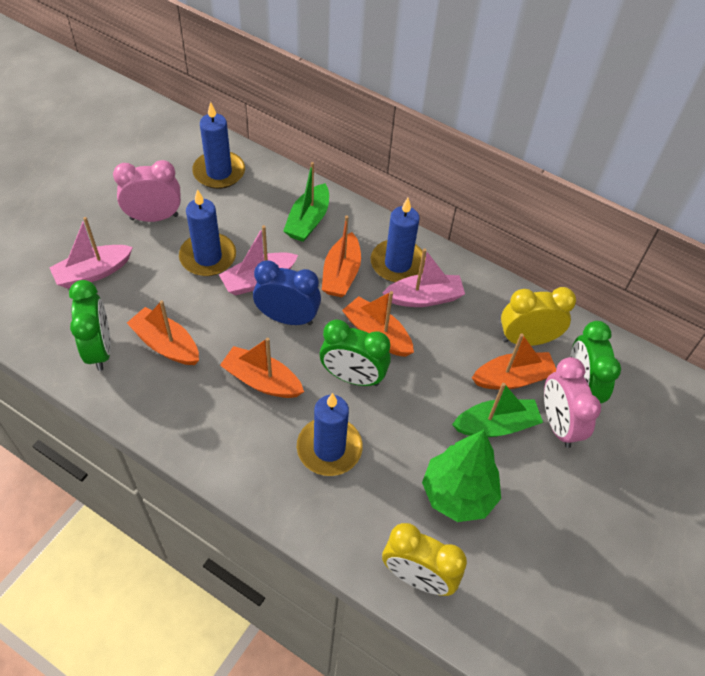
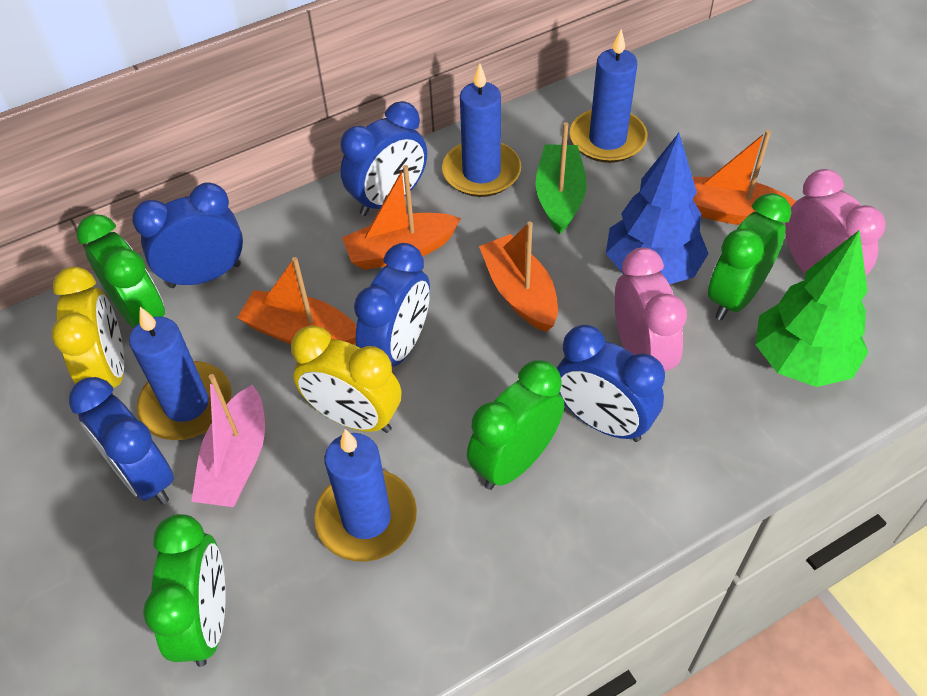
blue clock: 1 -> 5
blue tree: 0 -> 1
green boat: 2 -> 1
green clock: 3 -> 4
orange boat: 5 -> 4
pink boat: 3 -> 1

